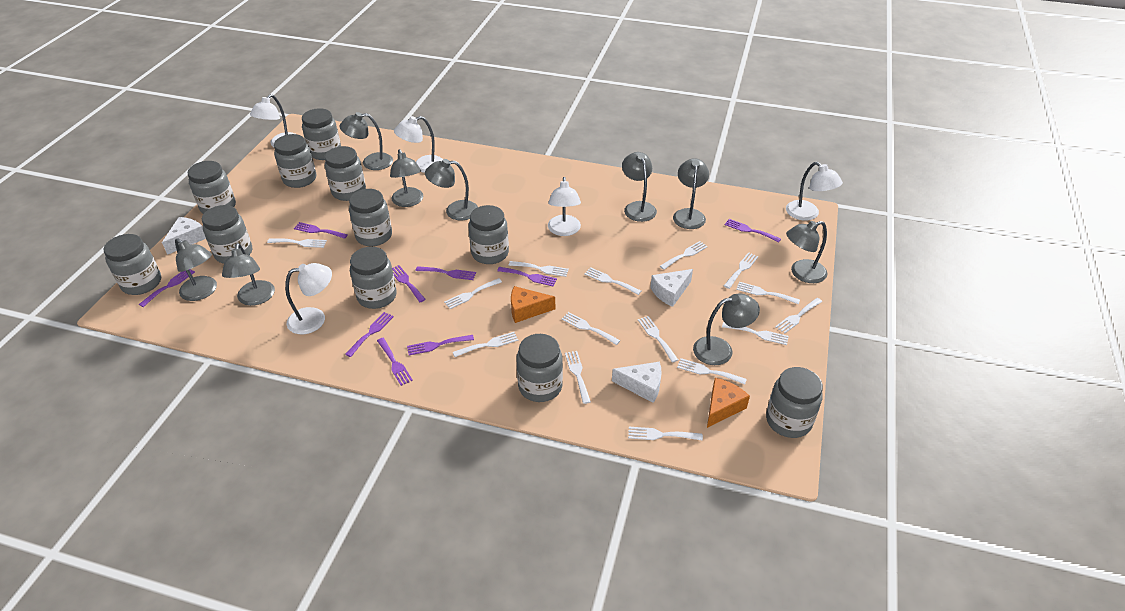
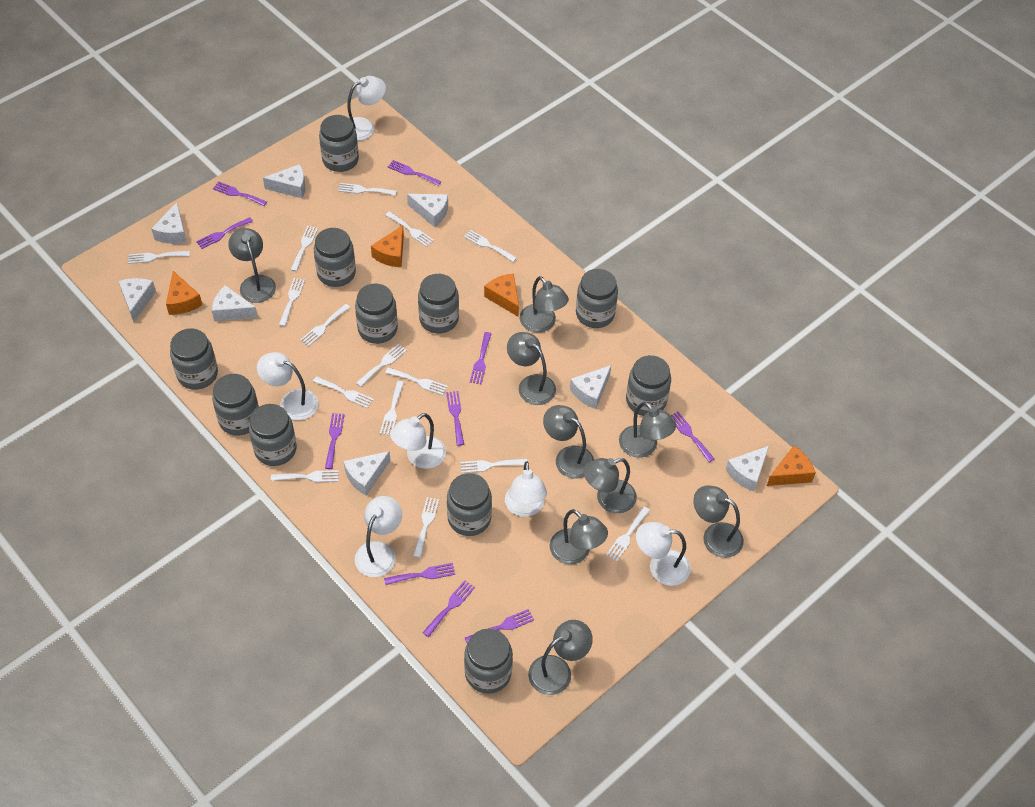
orange cheese: 2 -> 4
purple fork: 9 -> 10
white cheese: 3 -> 8
white lamp: 5 -> 6

